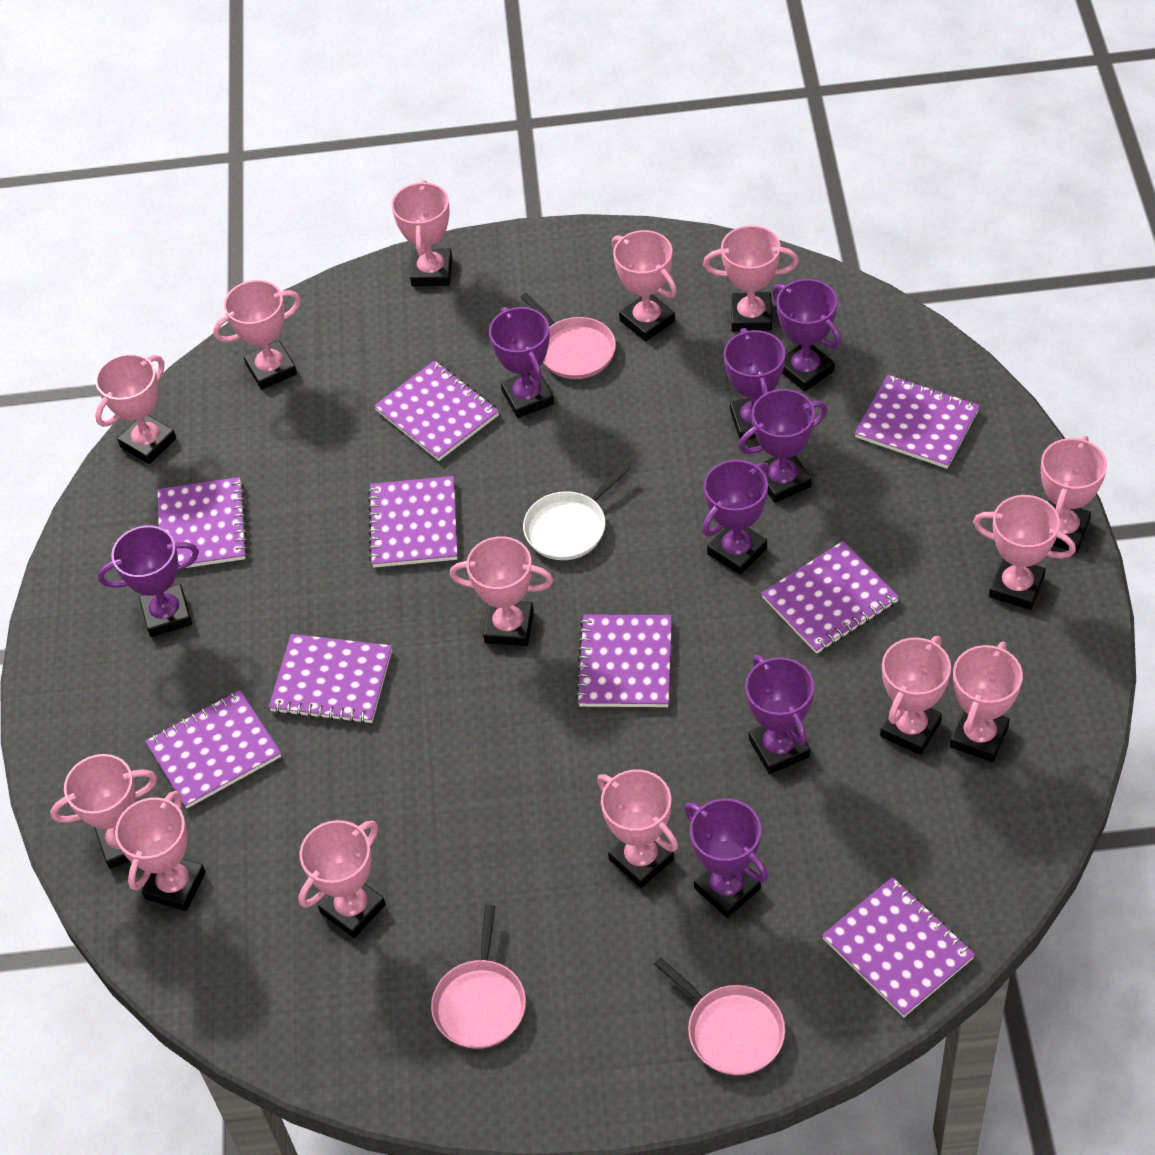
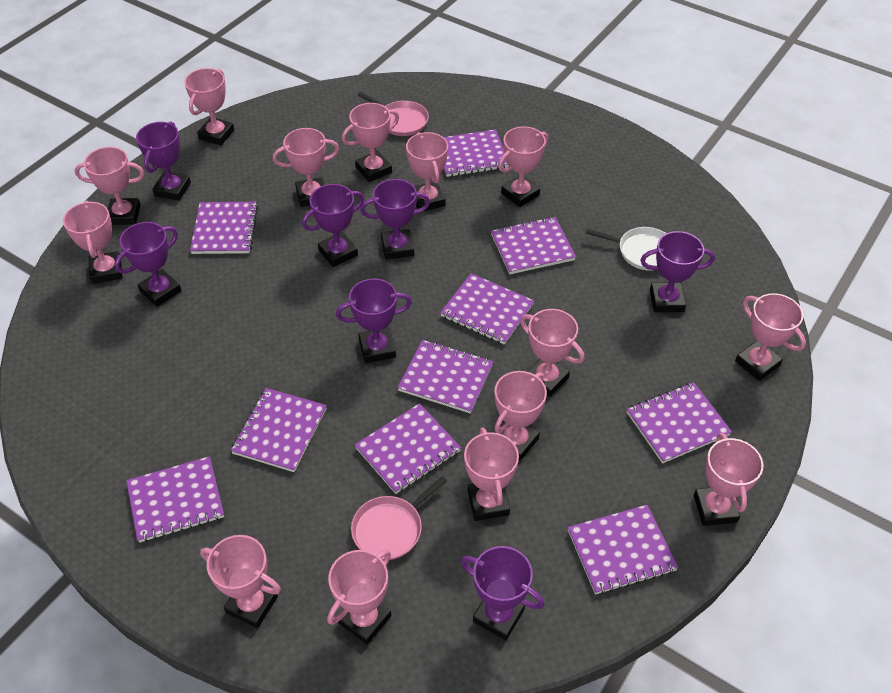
pink pan: 3 -> 2
purple notebook: 9 -> 10
purple trophy: 8 -> 7

